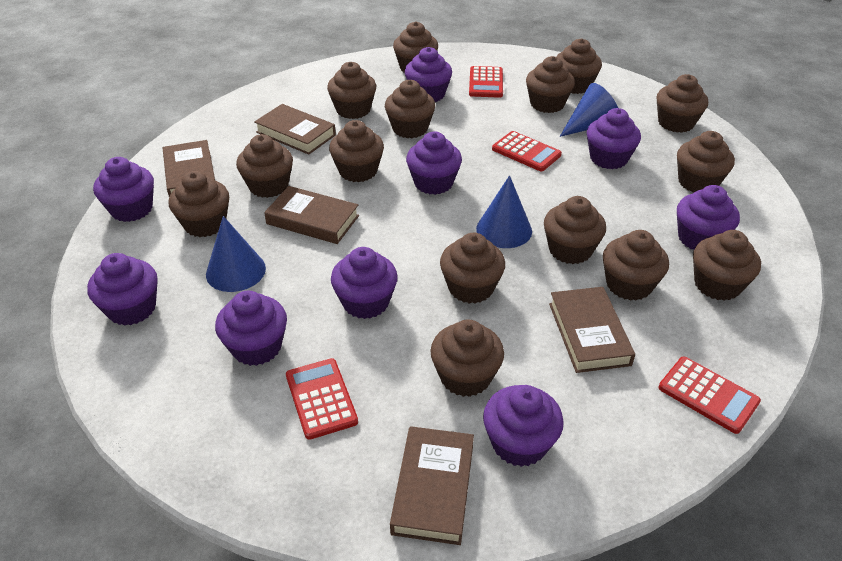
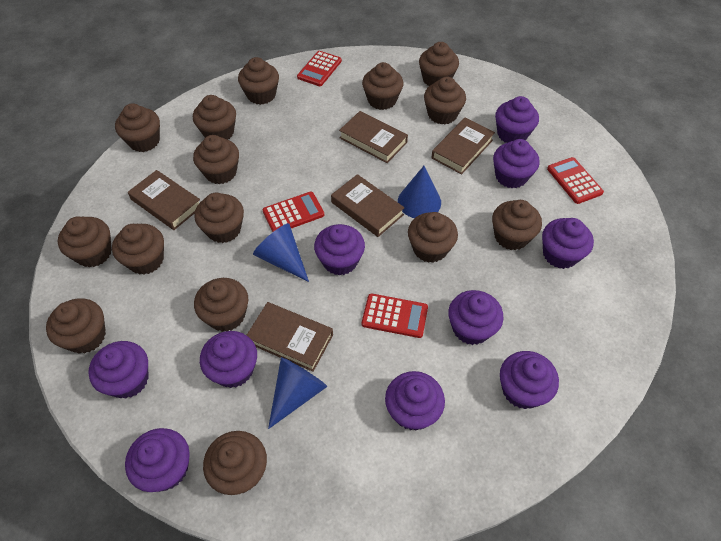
purple cupcake: 9 -> 10

